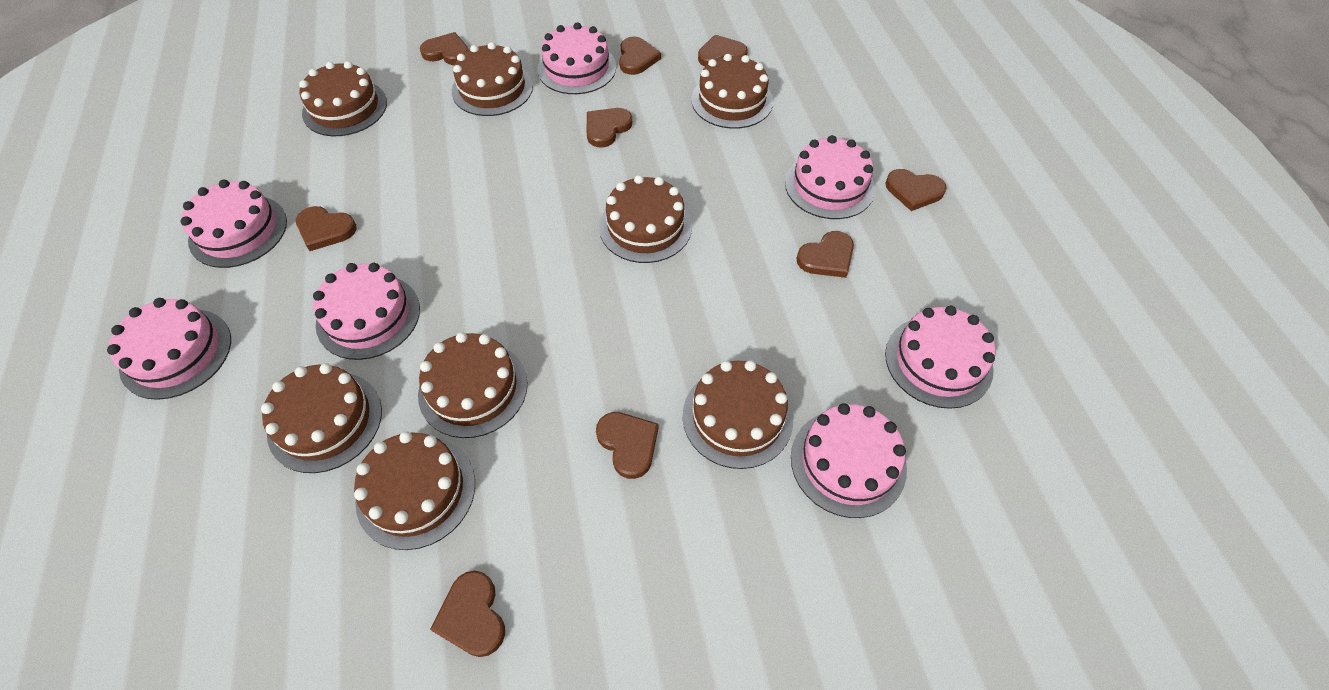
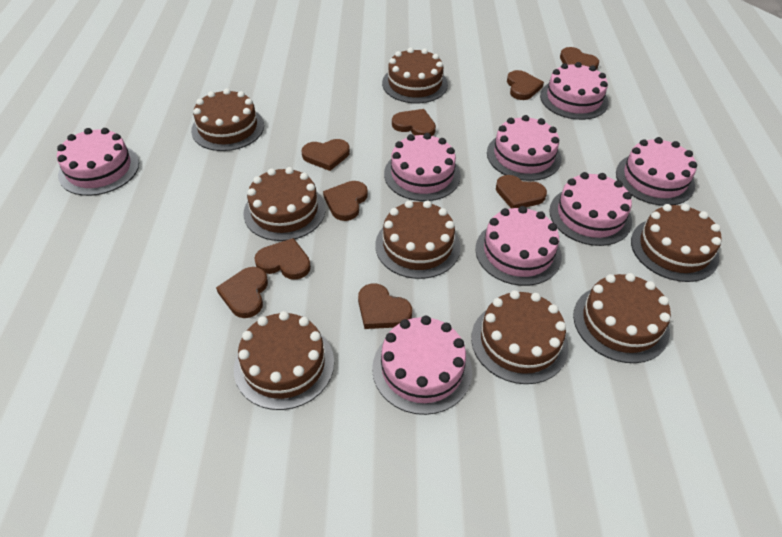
pink cake: 7 -> 8

